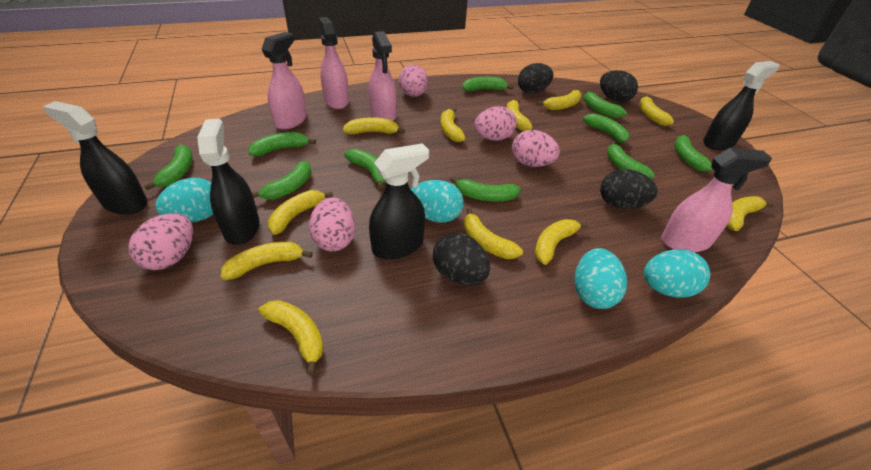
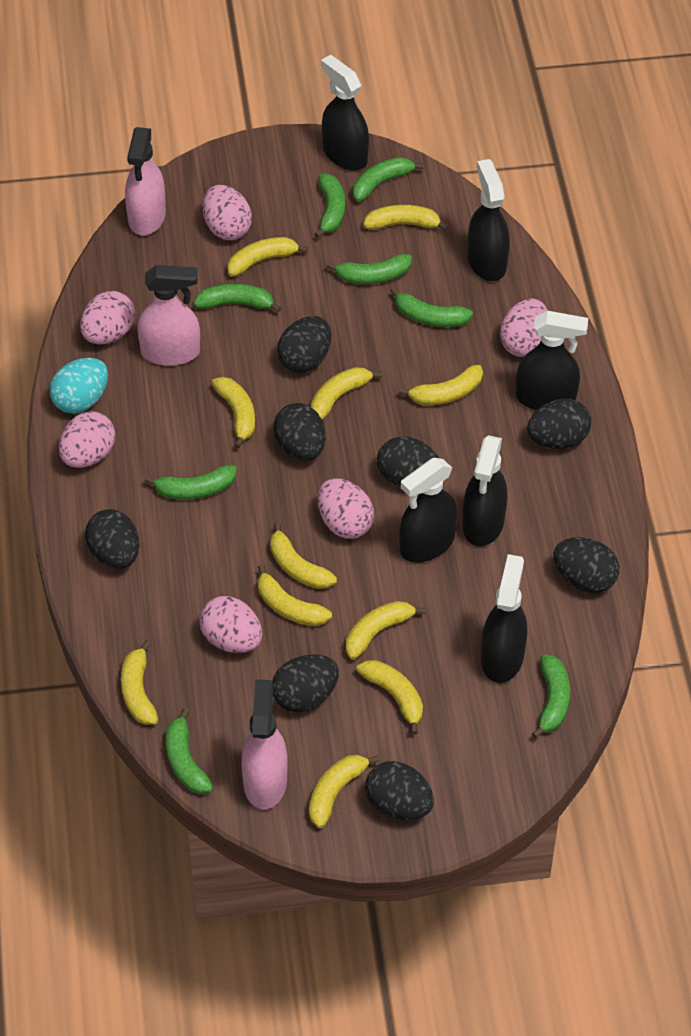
black egg: 4 -> 8
black spray bottle: 4 -> 6
green banana: 10 -> 8
pink egg: 5 -> 6
pink spray bottle: 4 -> 3
turquoise egg: 4 -> 1

